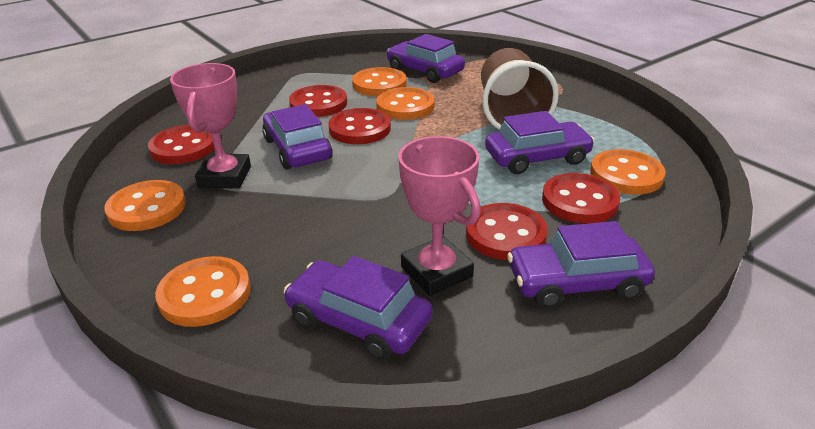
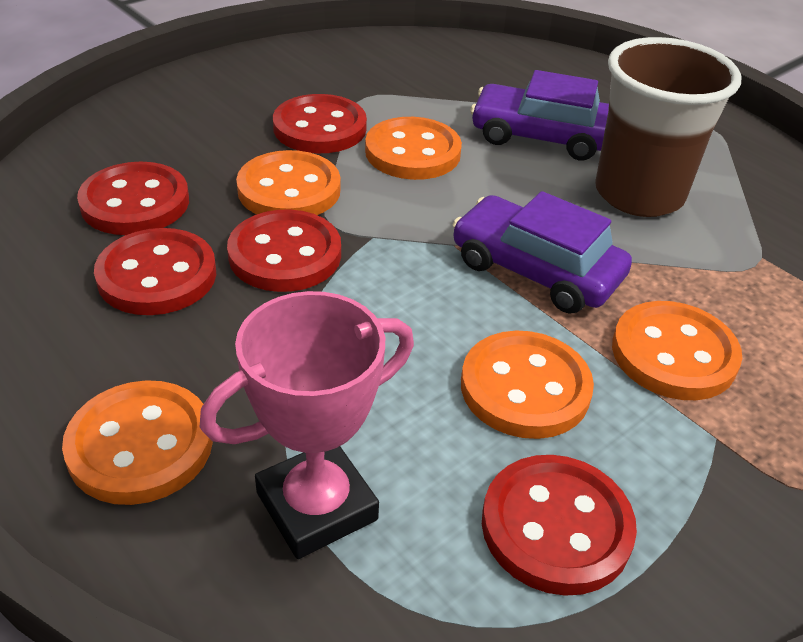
pink trophy: 2 -> 1
purple car: 5 -> 2

